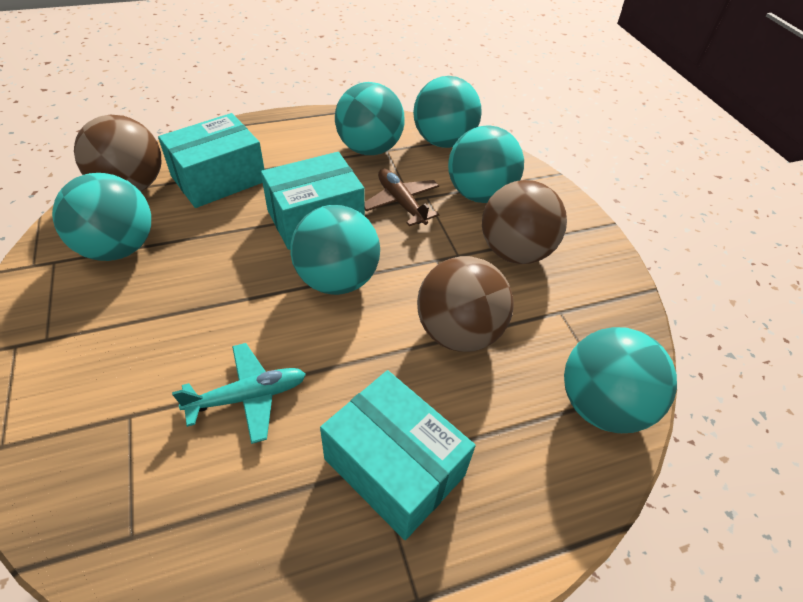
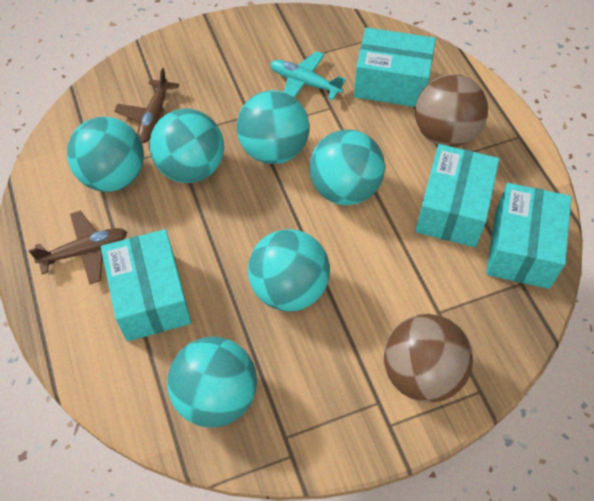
brown ball: 3 -> 2
brown plane: 1 -> 2
turquoise box: 3 -> 4

